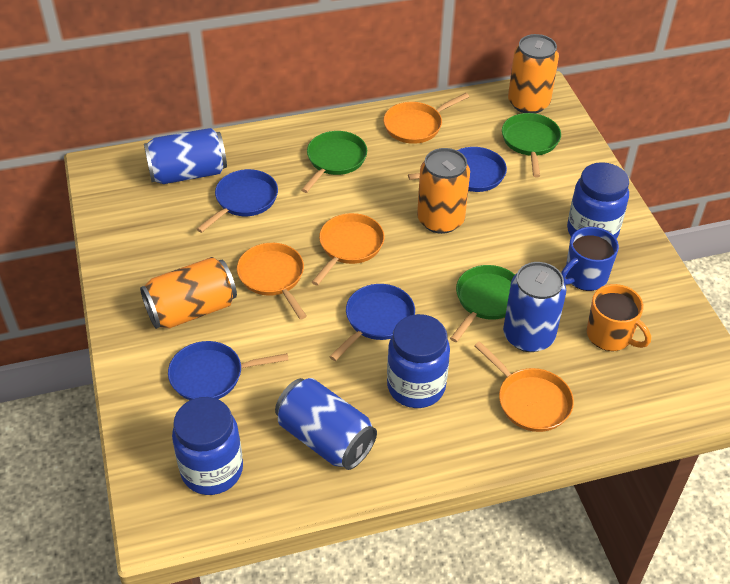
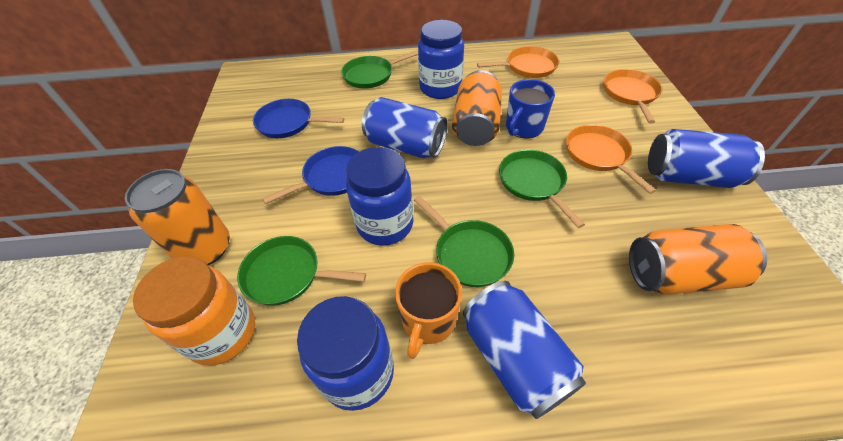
blue pan: 4 -> 2
green pan: 3 -> 4
orange jar: 0 -> 1
orange pan: 4 -> 3

